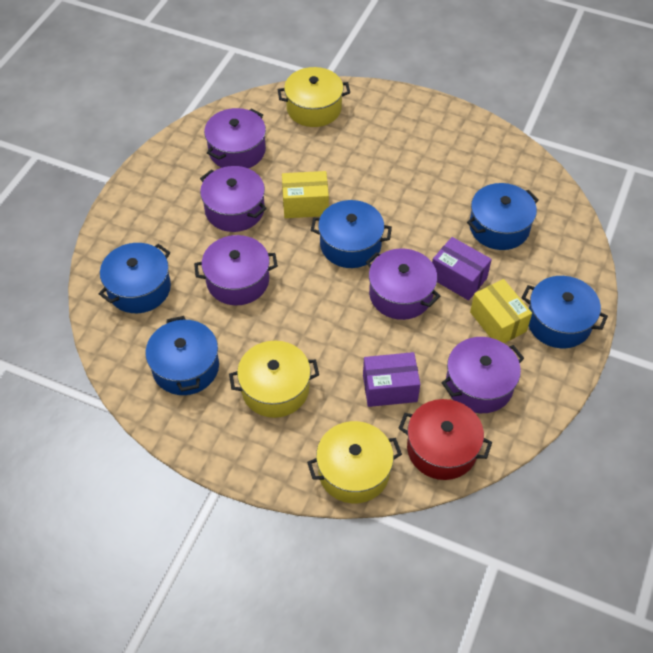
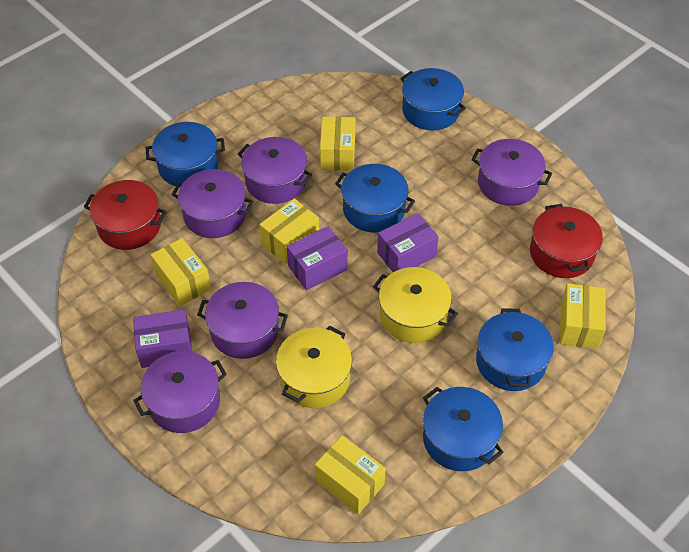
purple box: 2 -> 3
red pot: 1 -> 2
yellow box: 2 -> 5
yellow pot: 3 -> 2

